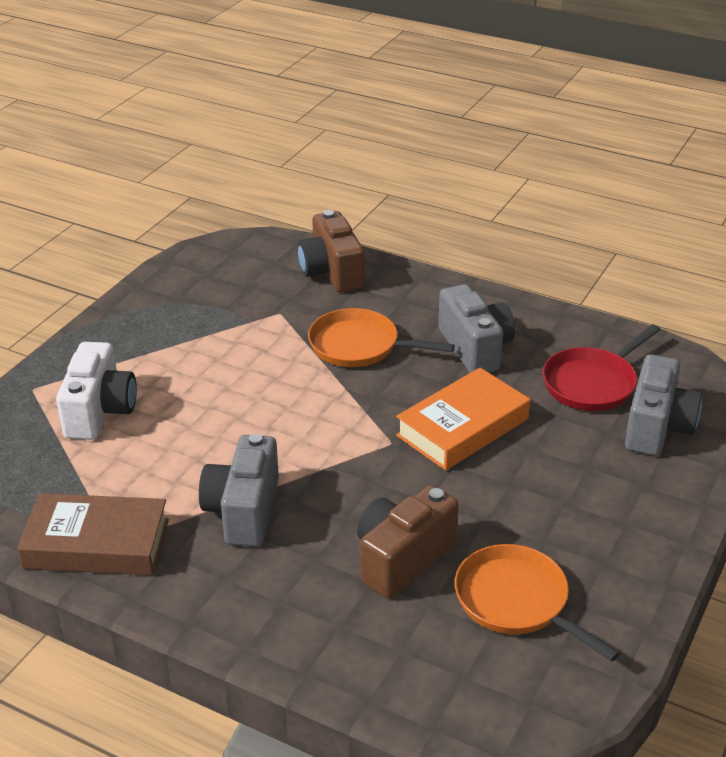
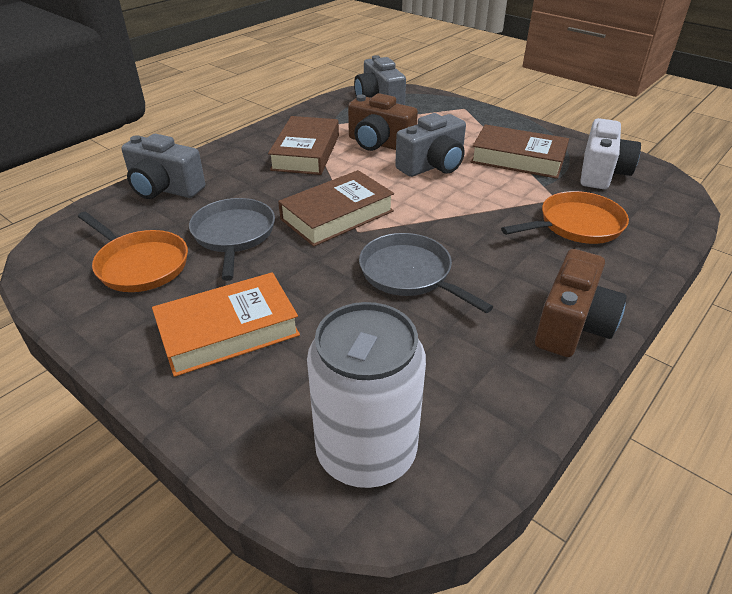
brown book: 1 -> 3
grey pan: 0 -> 2
red pan: 1 -> 0
white can: 0 -> 1

